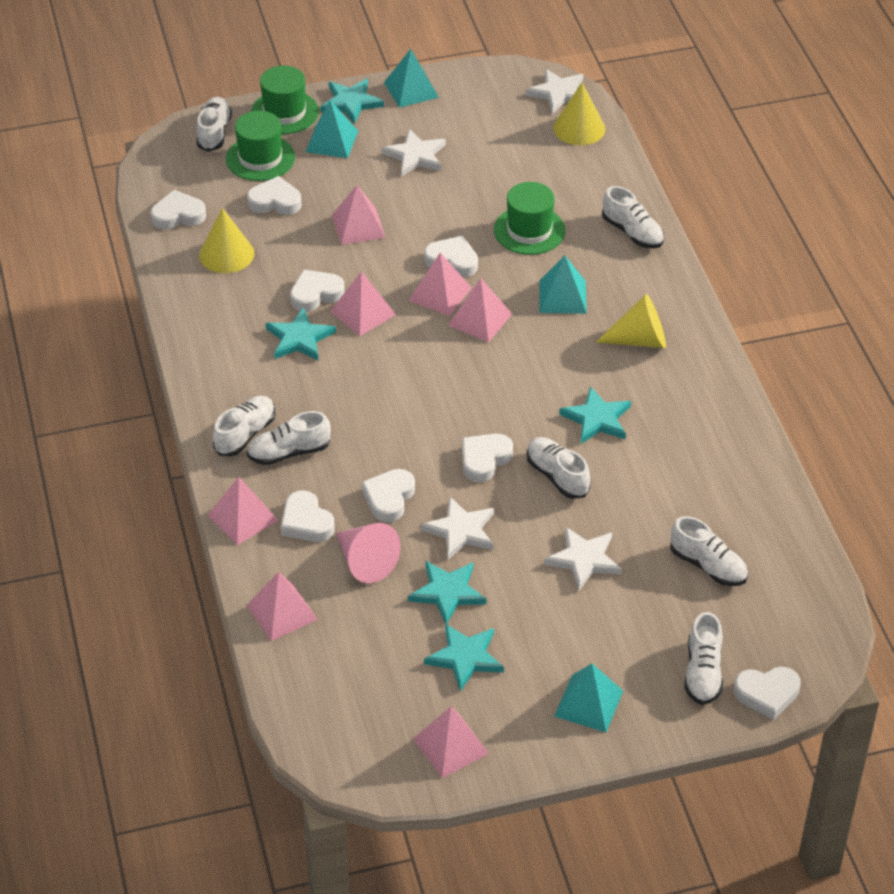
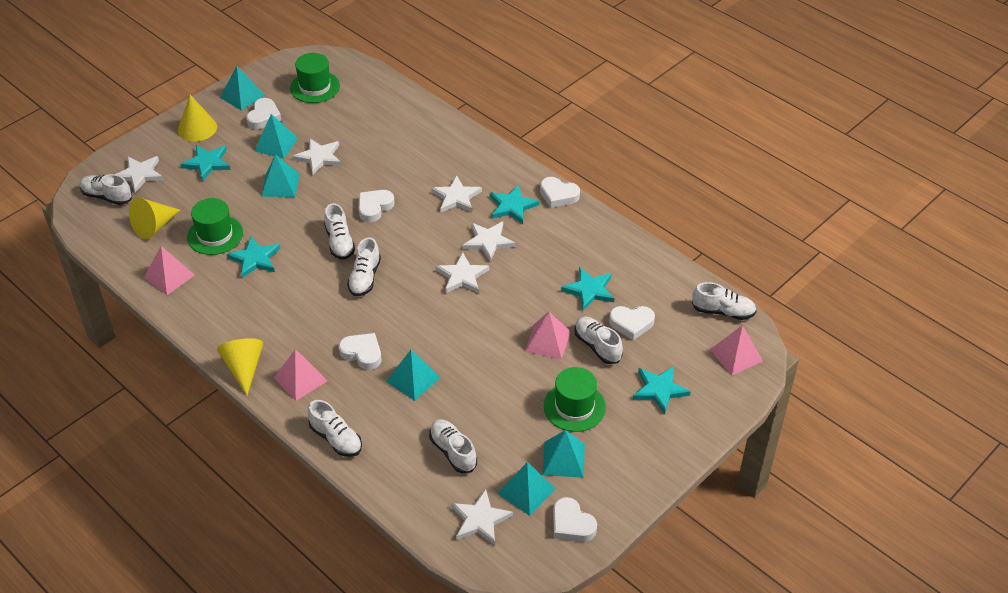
pink cone: 1 -> 0
pink pyramid: 7 -> 4
turquoise pyramid: 4 -> 6
white heart: 8 -> 6
white star: 4 -> 6

